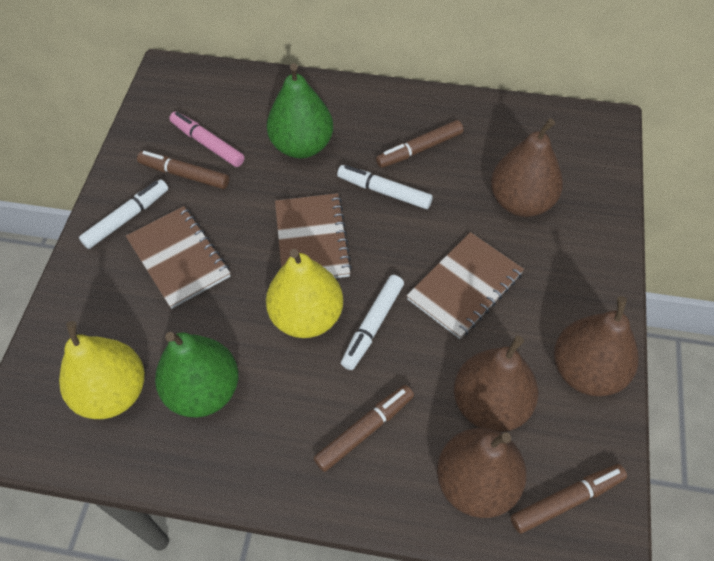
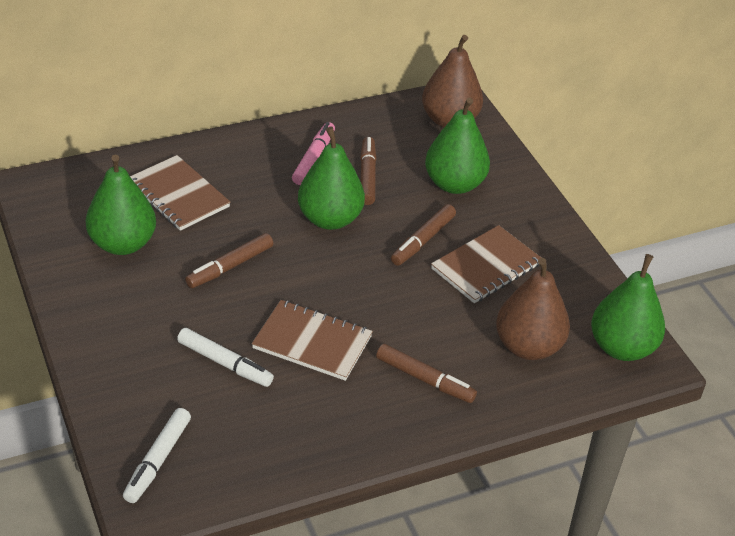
brown pear: 4 -> 2
green pear: 2 -> 4
white marker: 3 -> 2
yellow pear: 2 -> 0

